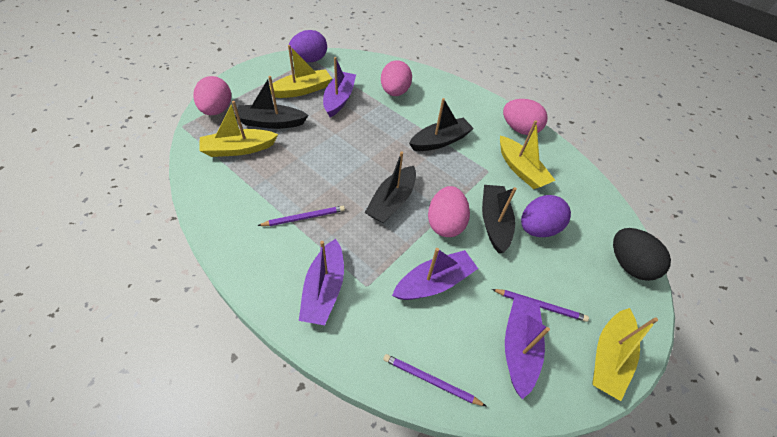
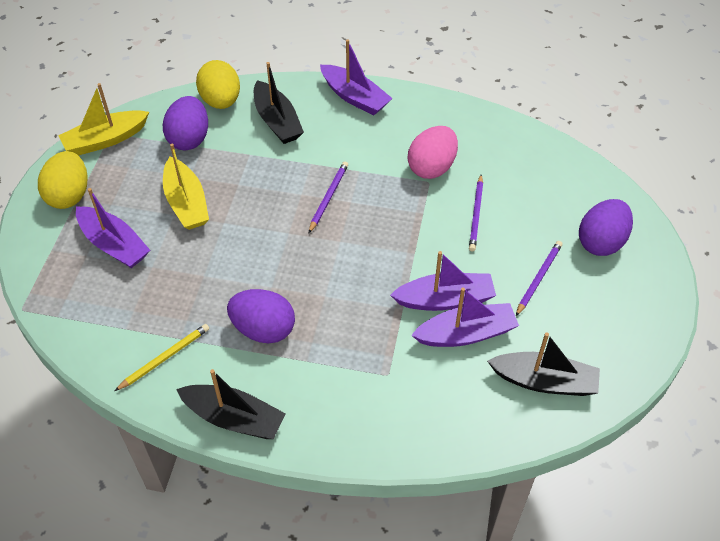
black boat: 4 -> 3
black egg: 1 -> 0
pink egg: 4 -> 1
purple egg: 2 -> 3
yellow boat: 4 -> 2
yellow egg: 0 -> 2
yellow pencil: 0 -> 1

